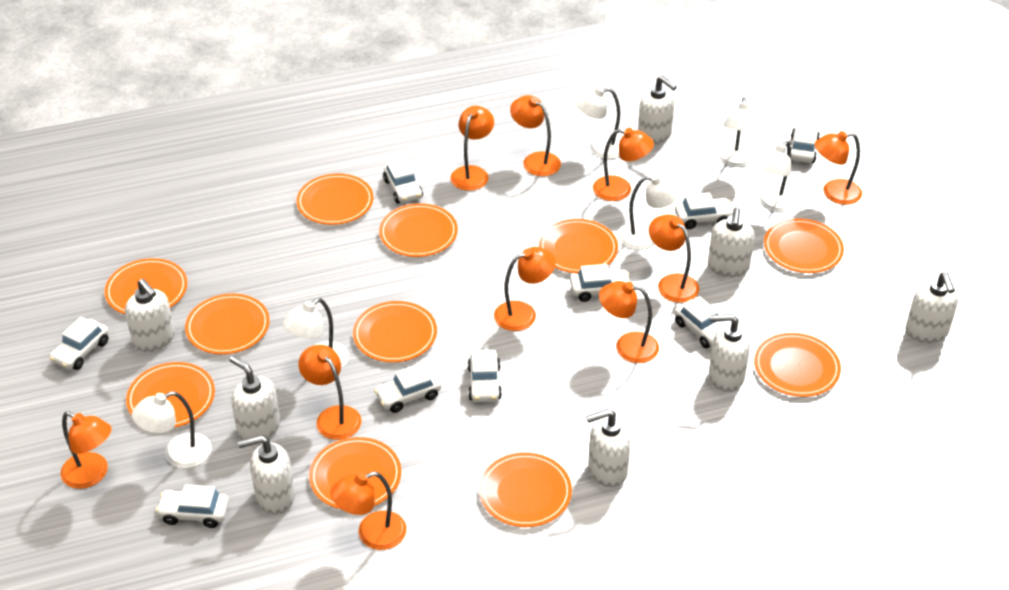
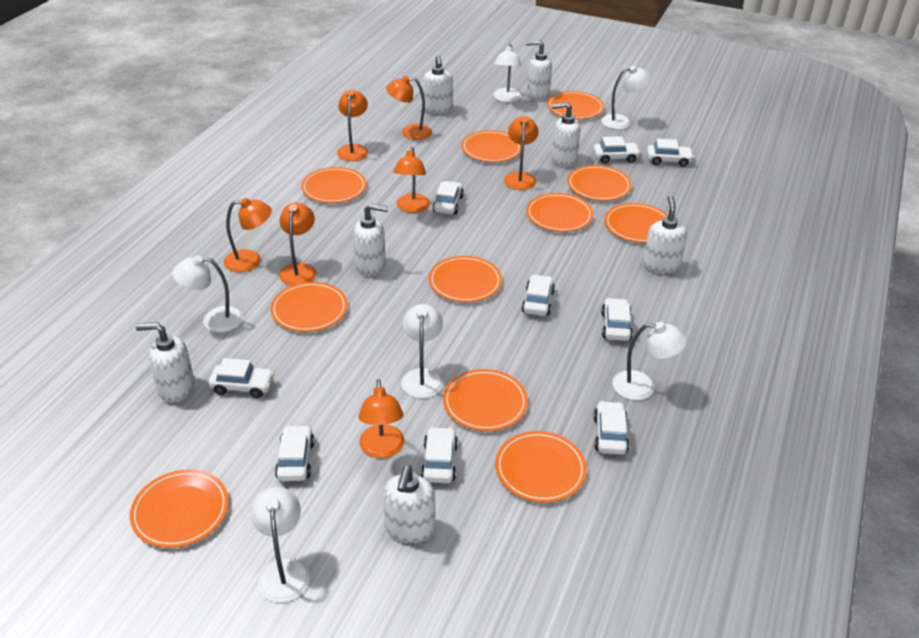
orange lamp: 10 -> 7
white soap dispenser: 8 -> 7

